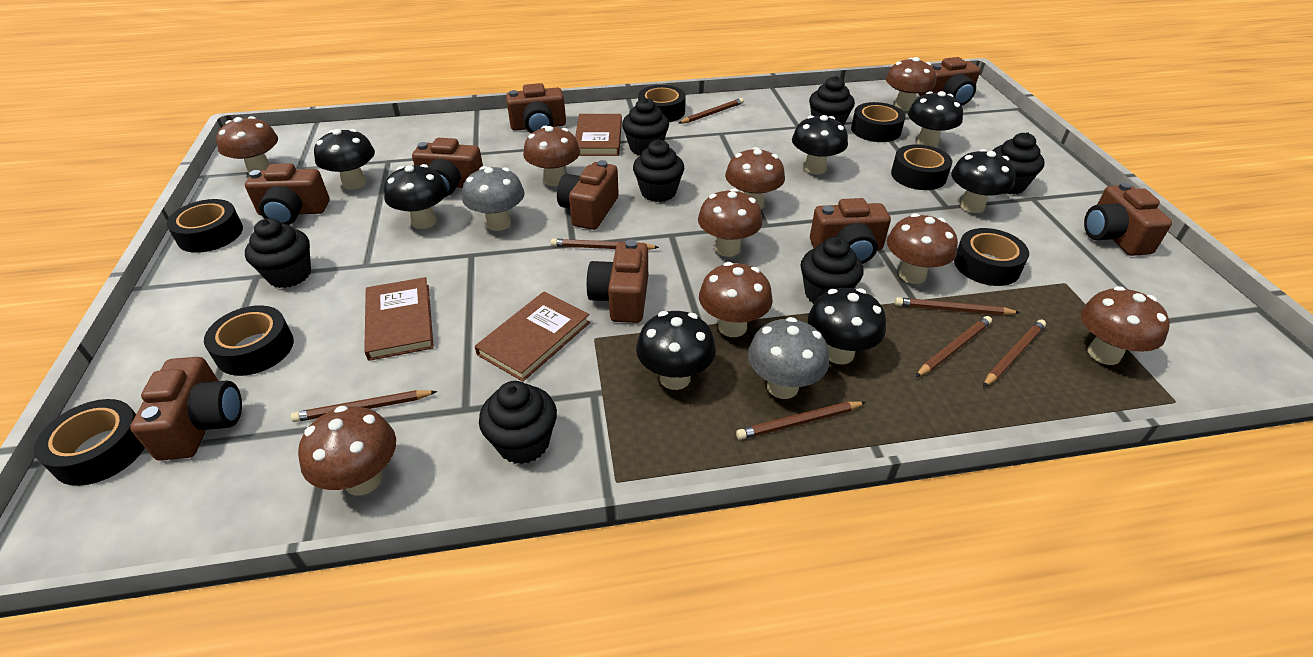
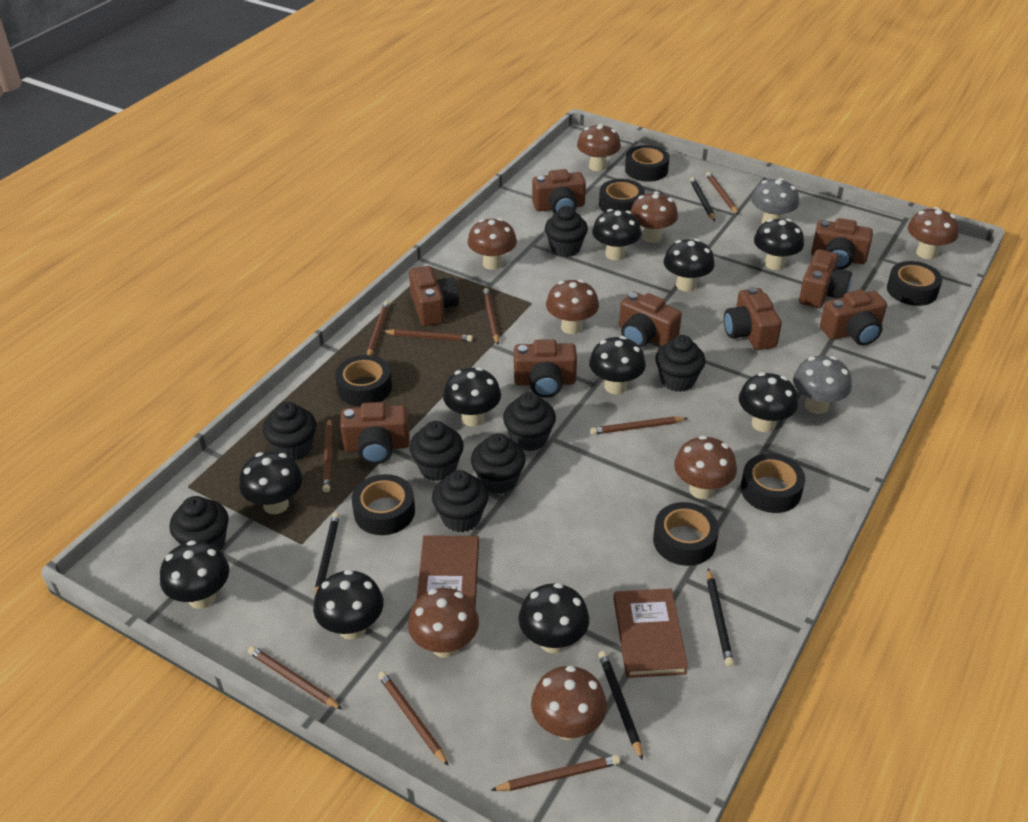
black cupcake: 7 -> 8
black mushroom: 7 -> 10
black pencil: 0 -> 4
brown book: 3 -> 2
brown mushroom: 9 -> 8
brown pencil: 7 -> 9

